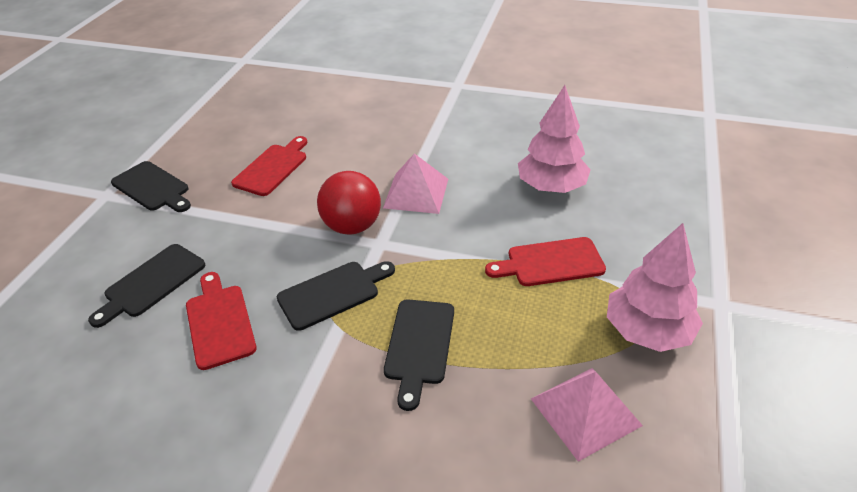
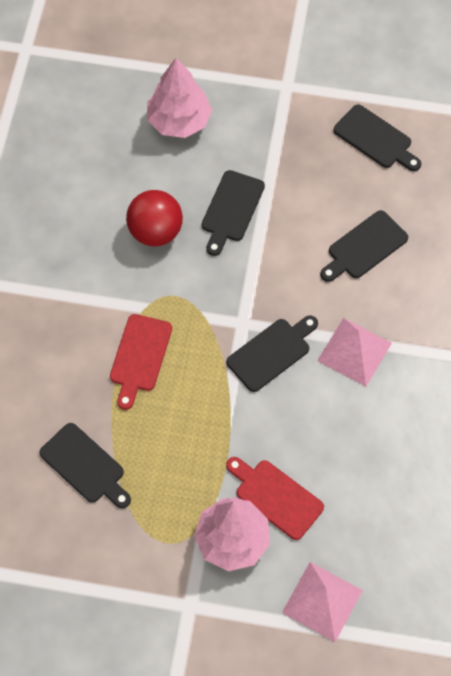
black cutting board: 4 -> 5
red cutting board: 3 -> 2

